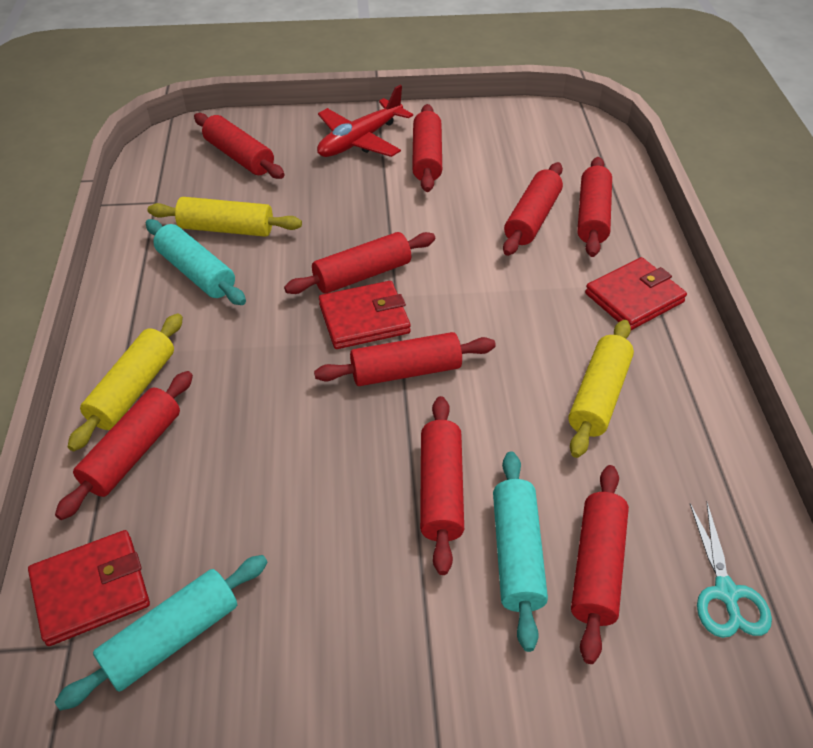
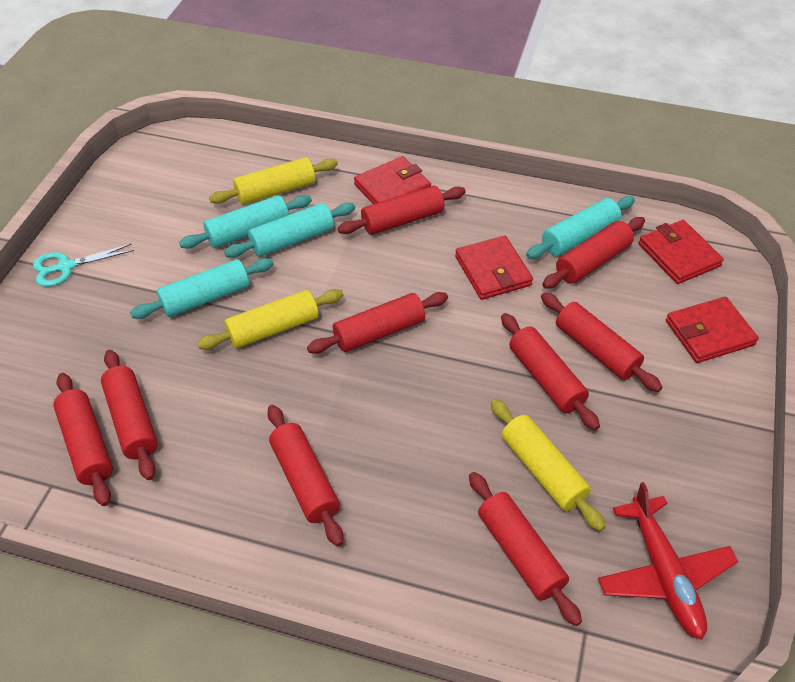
red wallet: 3 -> 4
turquoise rolling pin: 3 -> 4

